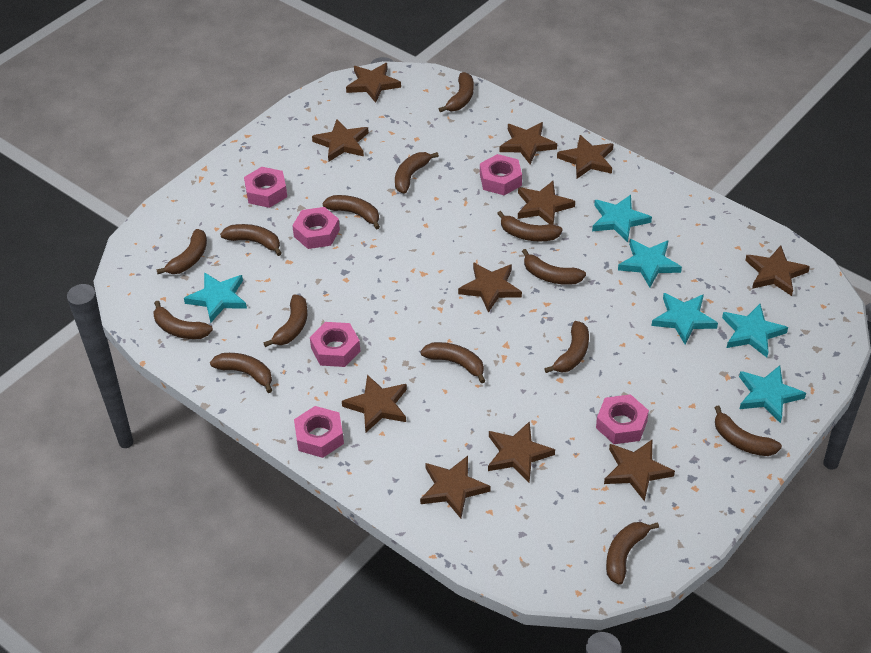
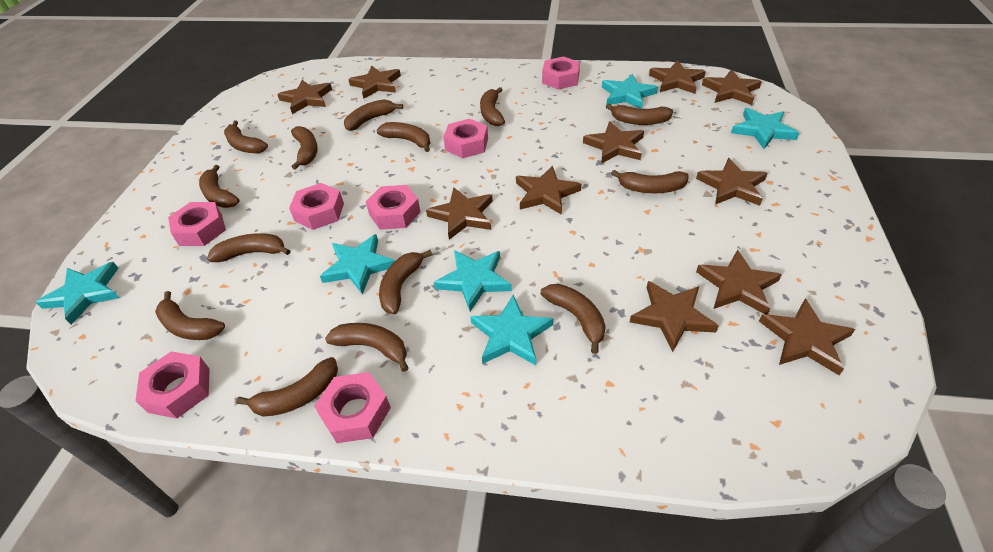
pink nut: 6 -> 7

